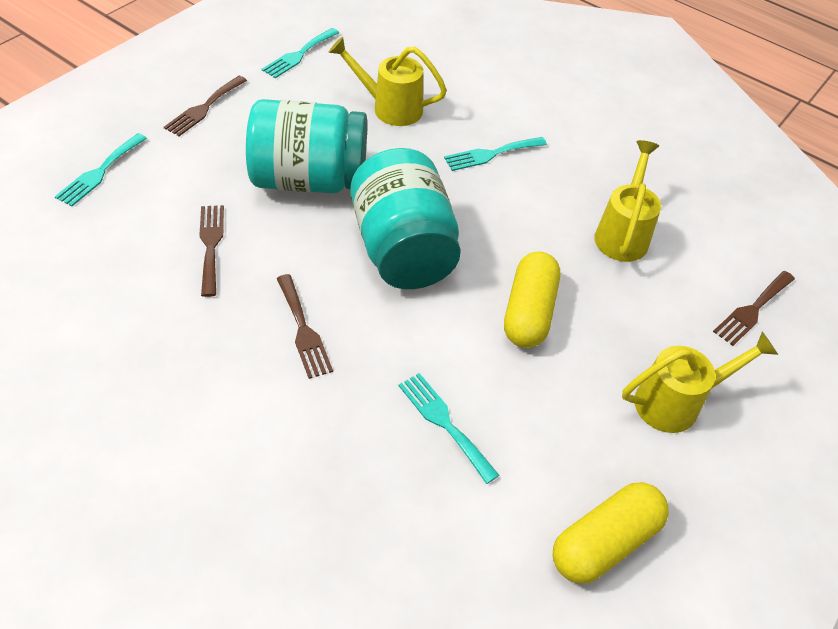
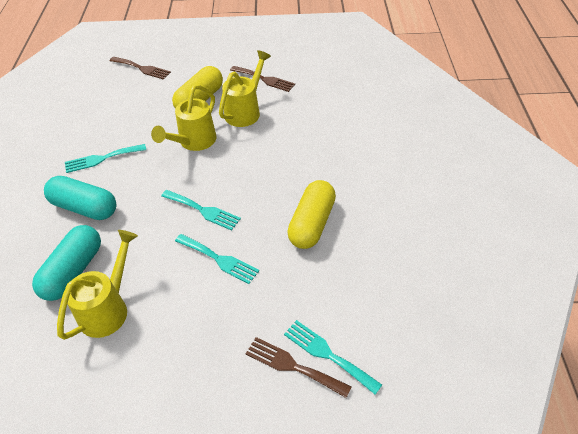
brown fork: 4 -> 3
turquoise capsule: 0 -> 2
turquoise jar: 2 -> 0

